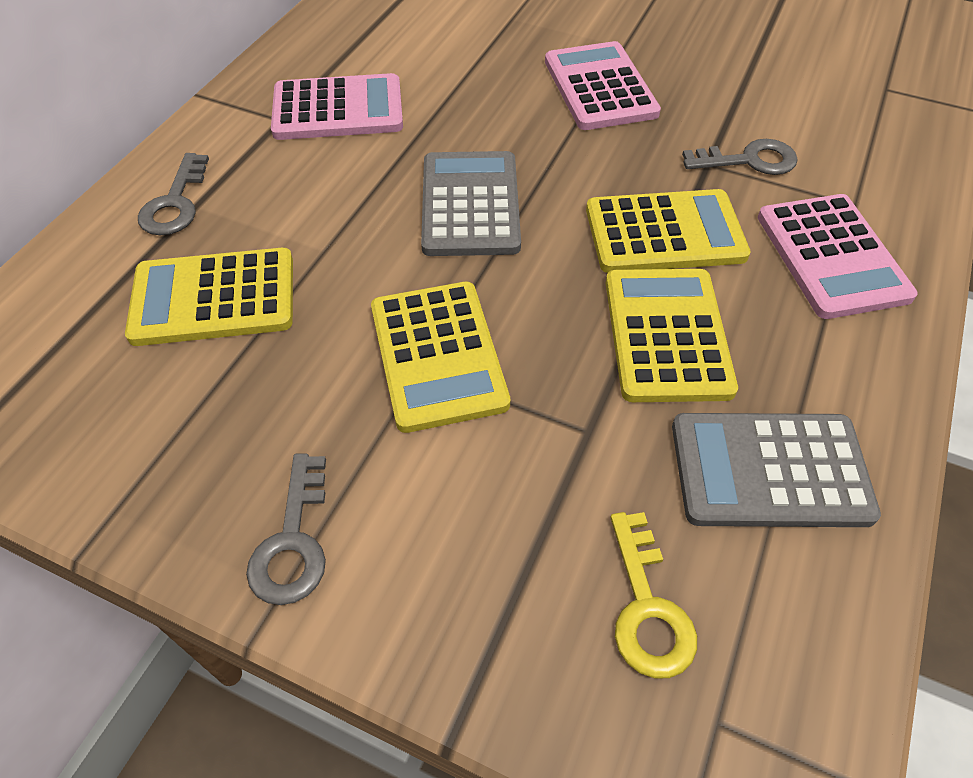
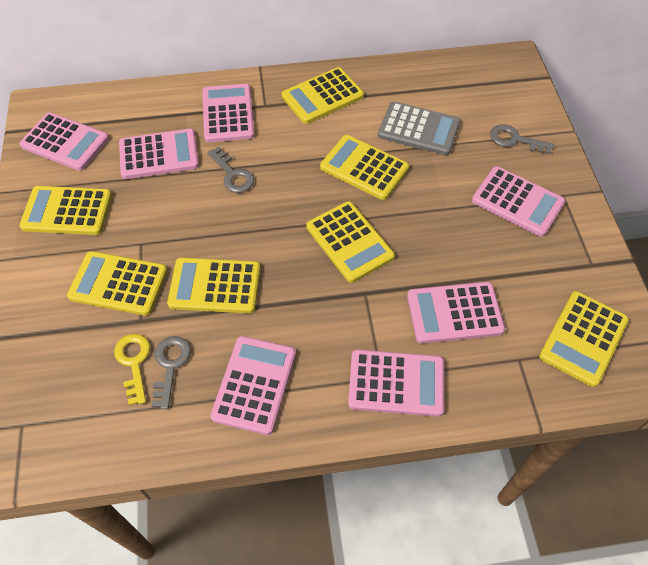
grey calculator: 2 -> 1
pink calculator: 3 -> 7
yellow calculator: 4 -> 7

